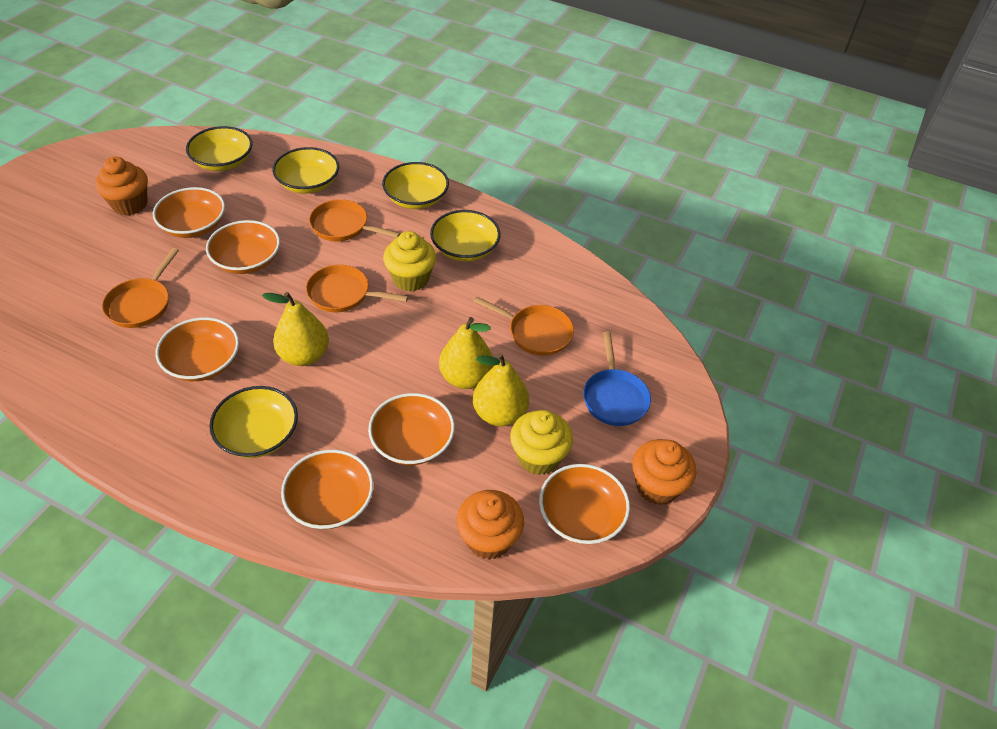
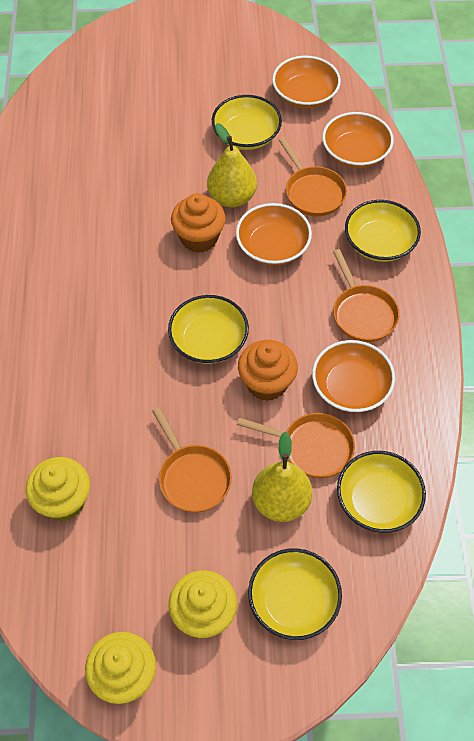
blue pan: 1 -> 0
orange bowl: 6 -> 4
orange cupcake: 3 -> 2
yellow cupcake: 2 -> 3
yellow pear: 3 -> 2

